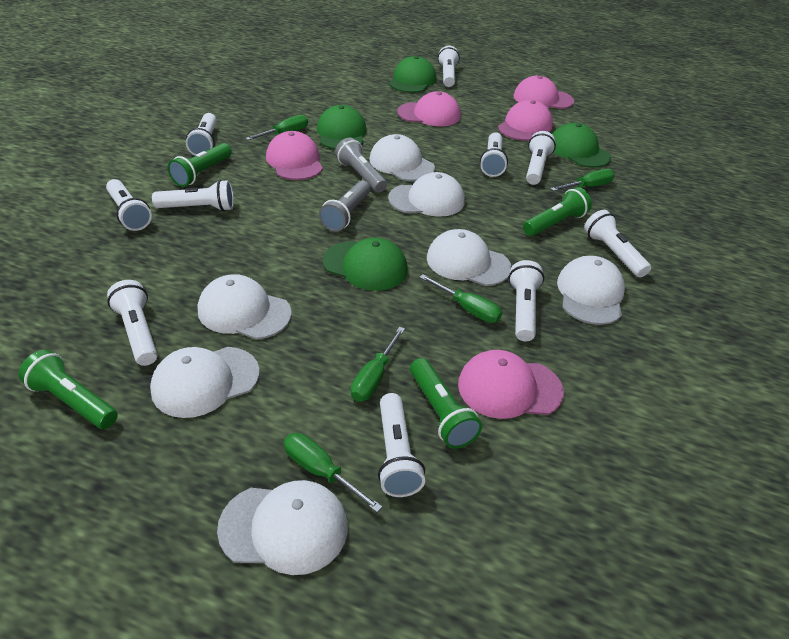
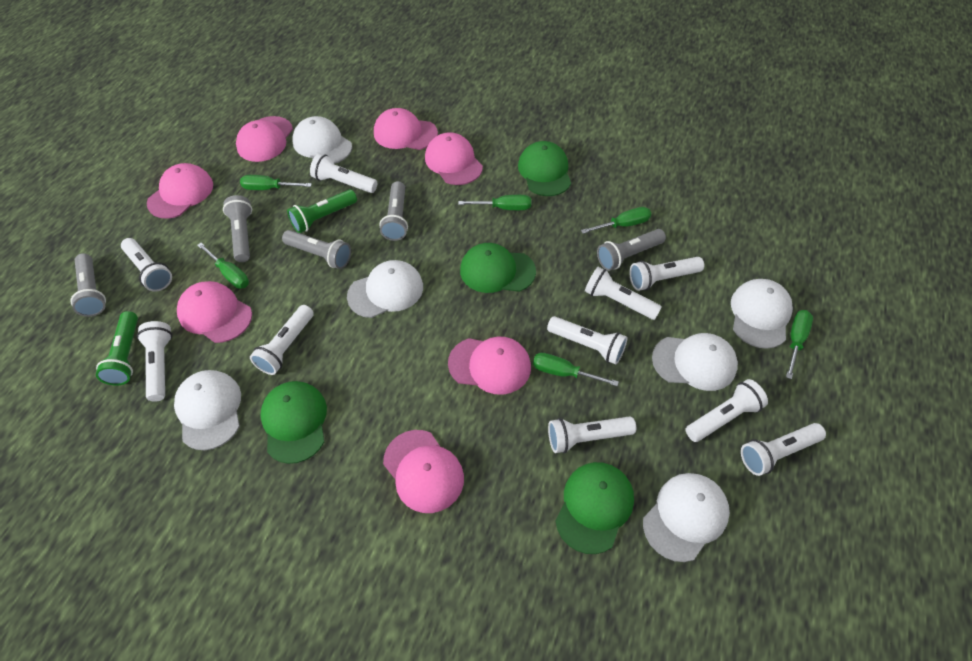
green flashlight: 4 -> 2
green screwdriver: 5 -> 6
grey flashlight: 2 -> 5
pink cap: 5 -> 7
white cap: 7 -> 6

